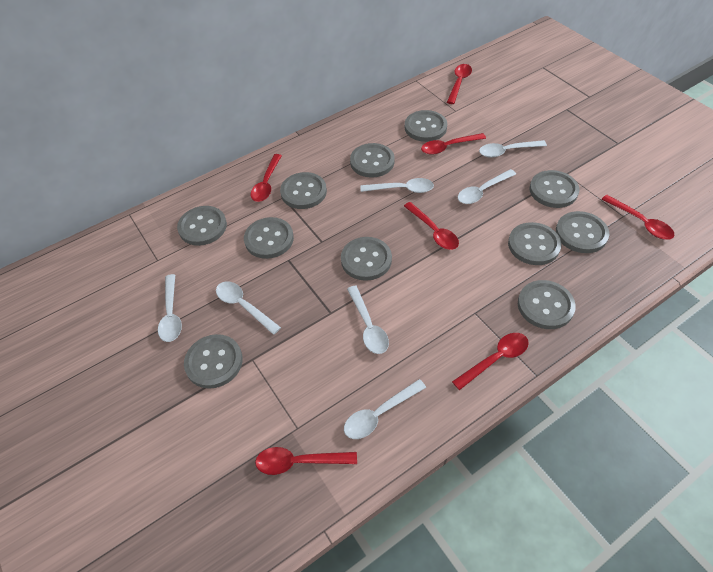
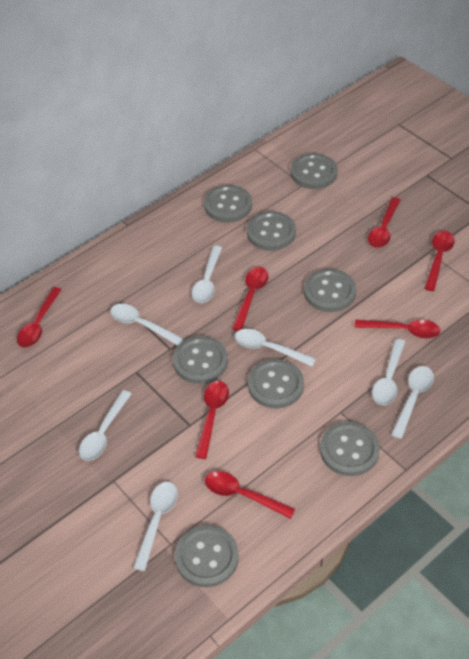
grey button: 11 -> 8

